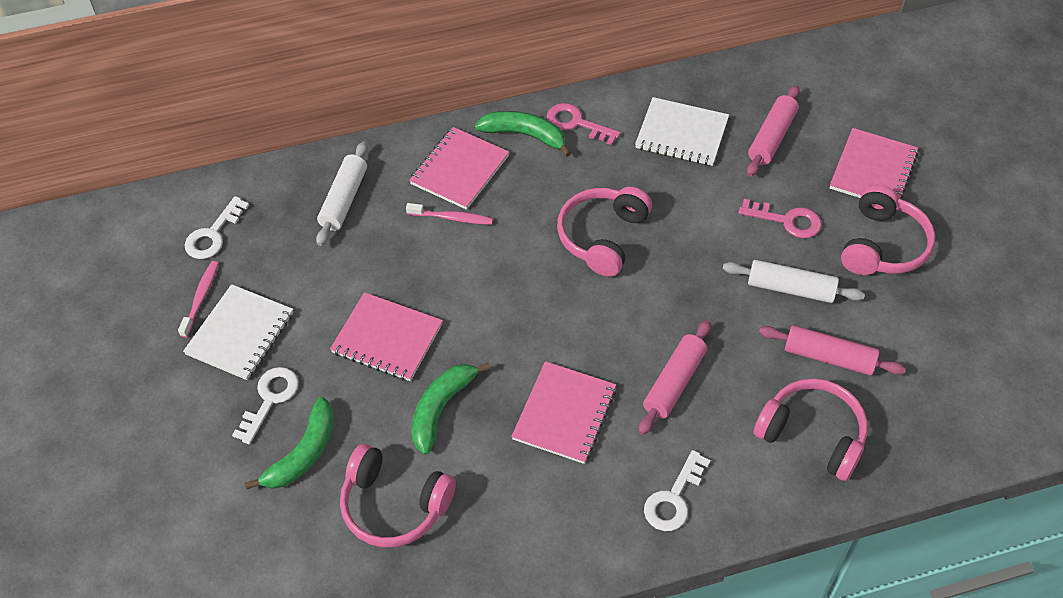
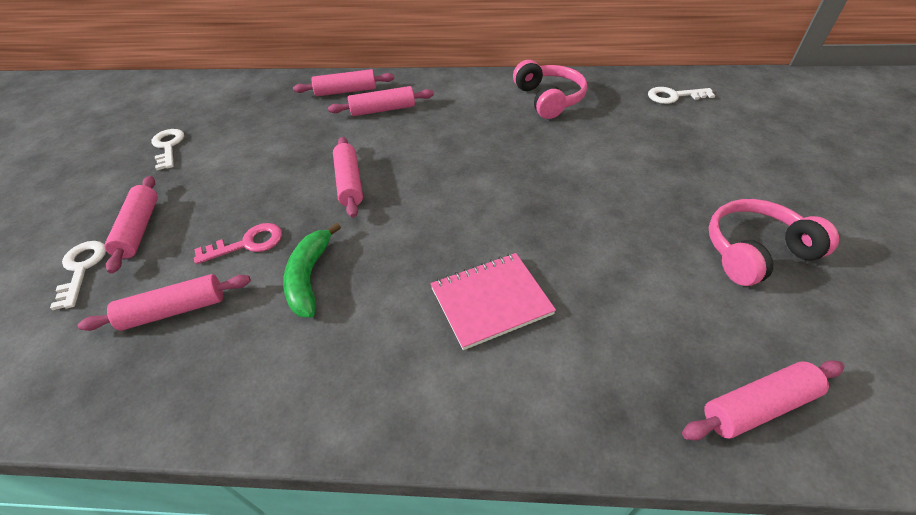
green banana: 3 -> 1
pink headphones: 4 -> 2
pink key: 2 -> 1
pink notebook: 4 -> 1
pink rolling pin: 3 -> 6
pink toothbrush: 2 -> 0
white notebook: 2 -> 0
white rolling pin: 2 -> 0

